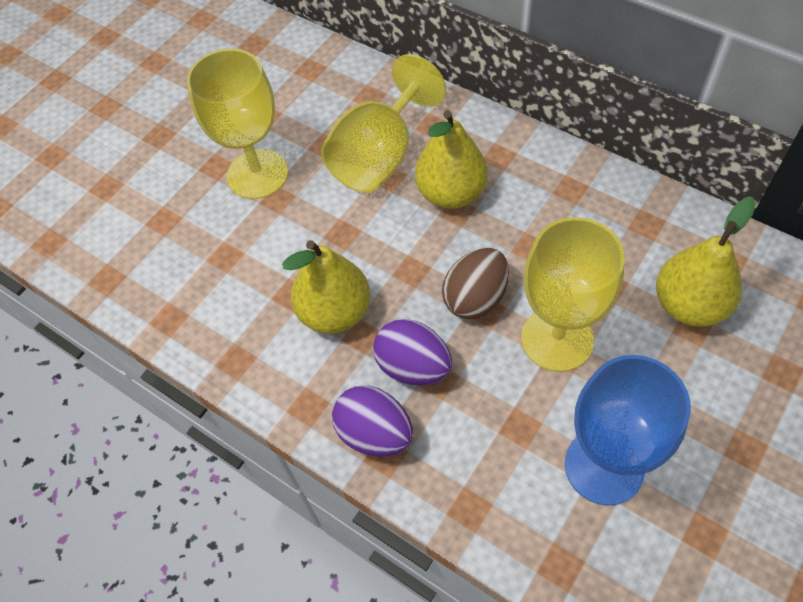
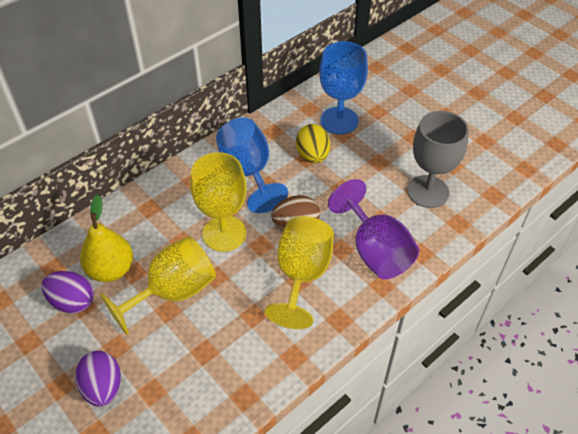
blue goblet: 1 -> 2
grey goblet: 0 -> 1
purple goblet: 0 -> 1
yellow egg: 0 -> 1
yellow pear: 3 -> 1

